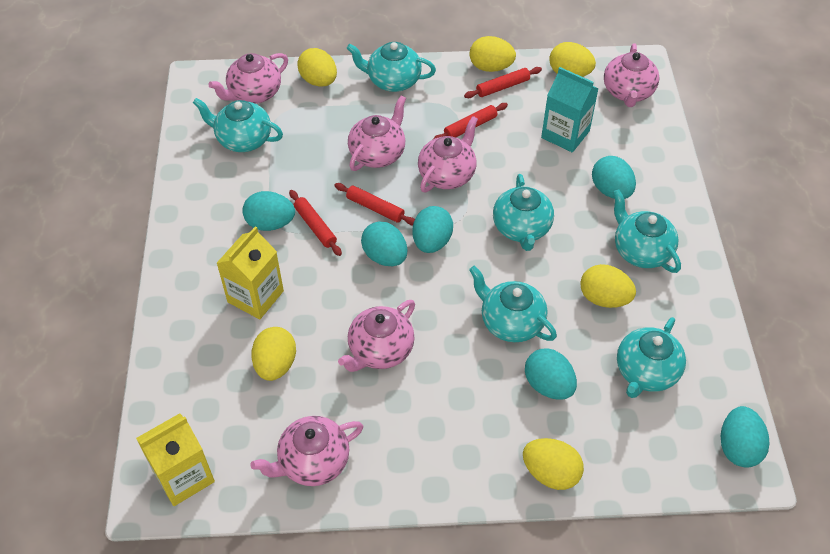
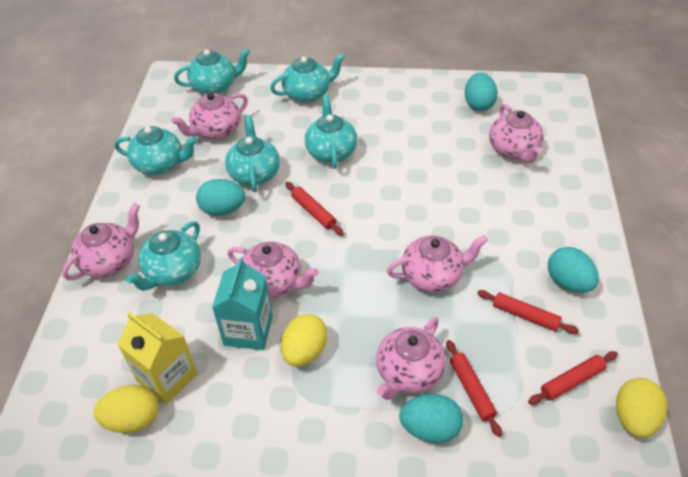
turquoise egg: 6 -> 4
yellow carton: 2 -> 1
yellow egg: 6 -> 3

